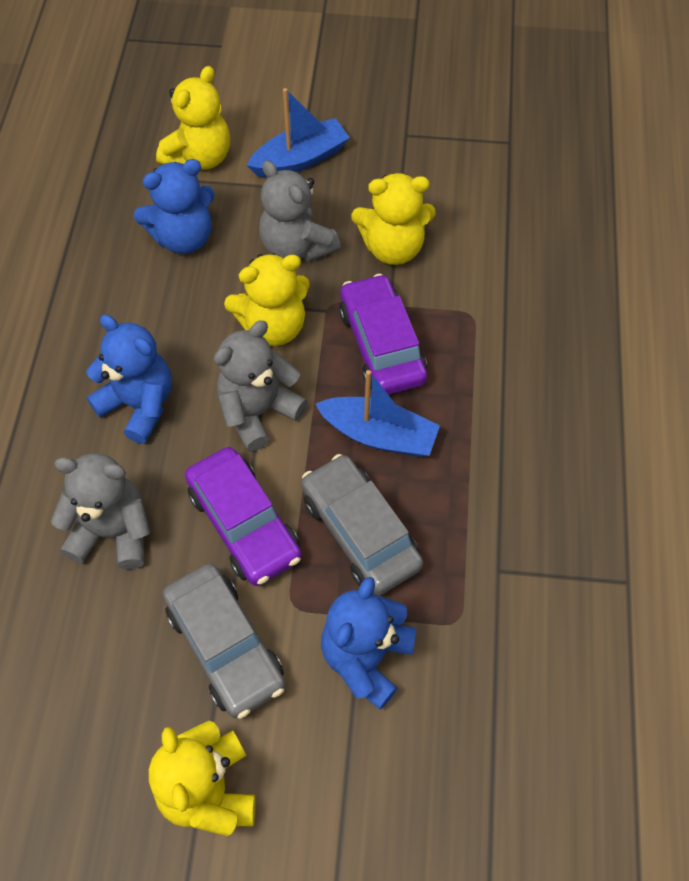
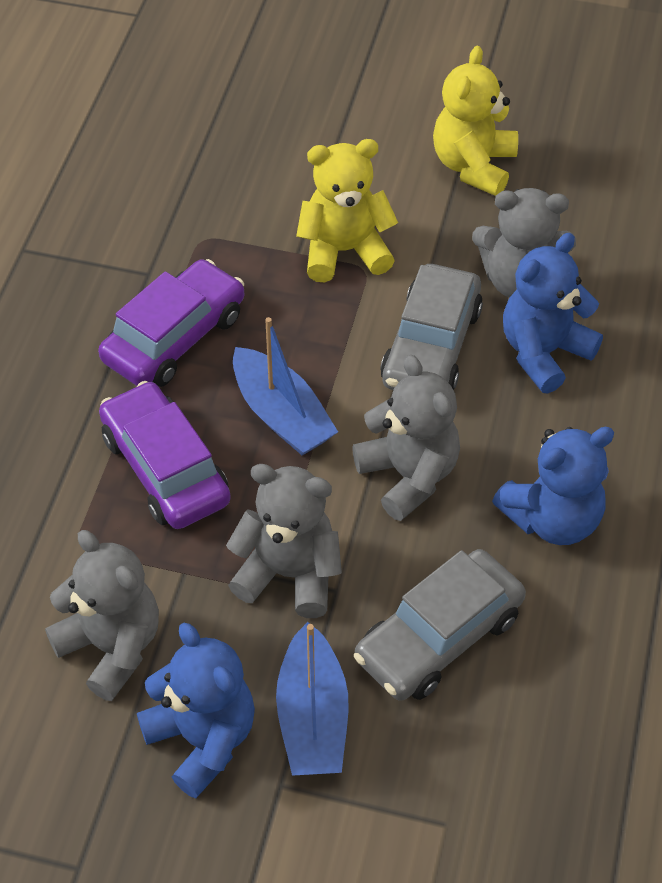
grey teddy bear: 3 -> 4
yellow teddy bear: 4 -> 2

